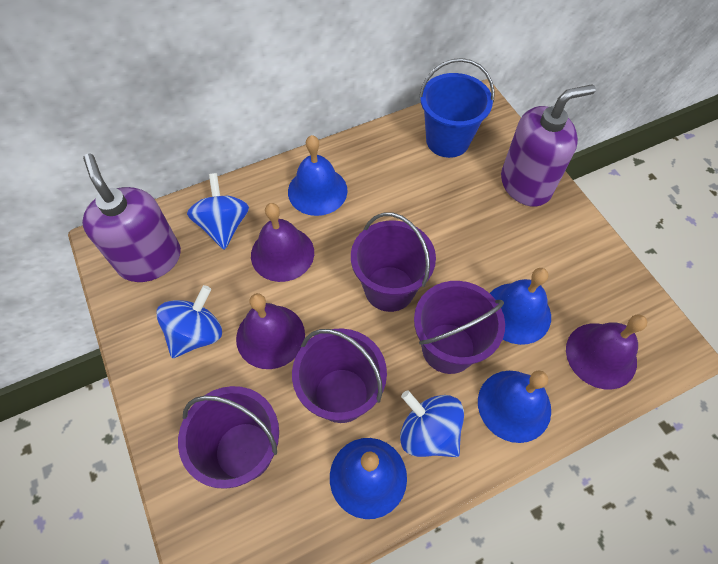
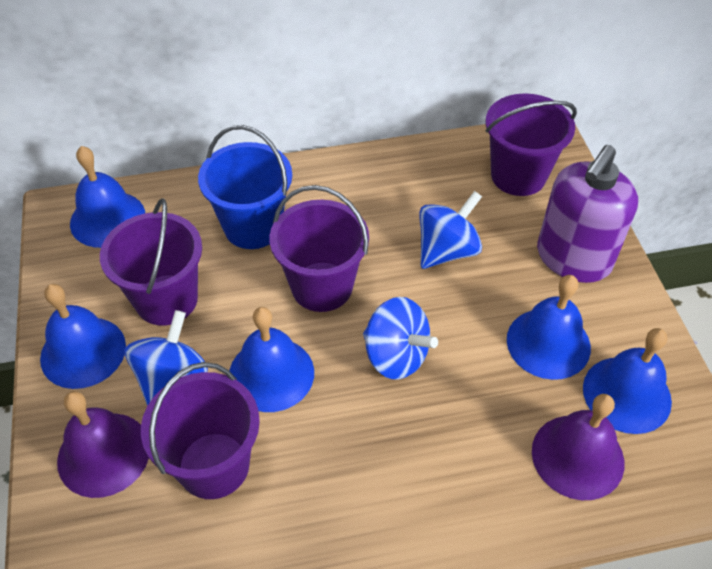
blue bell: 4 -> 5
purple bell: 3 -> 2
purple soap dispenser: 2 -> 1

